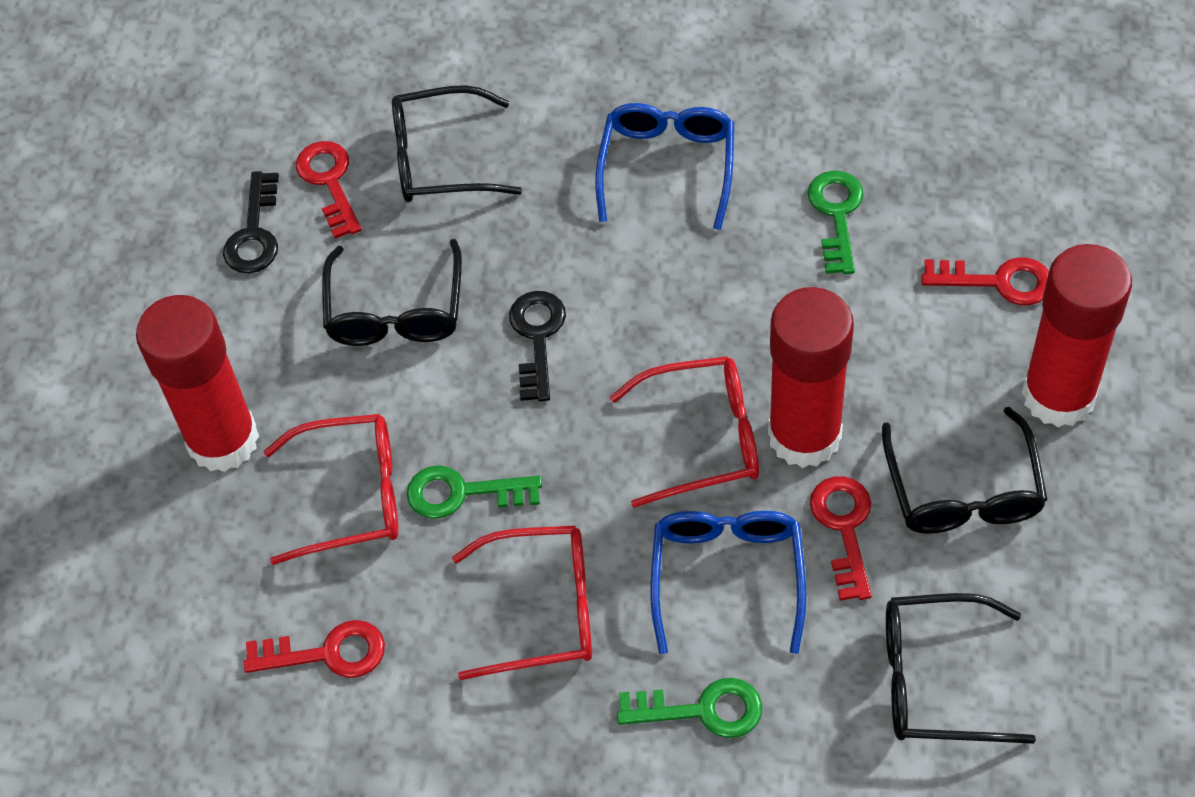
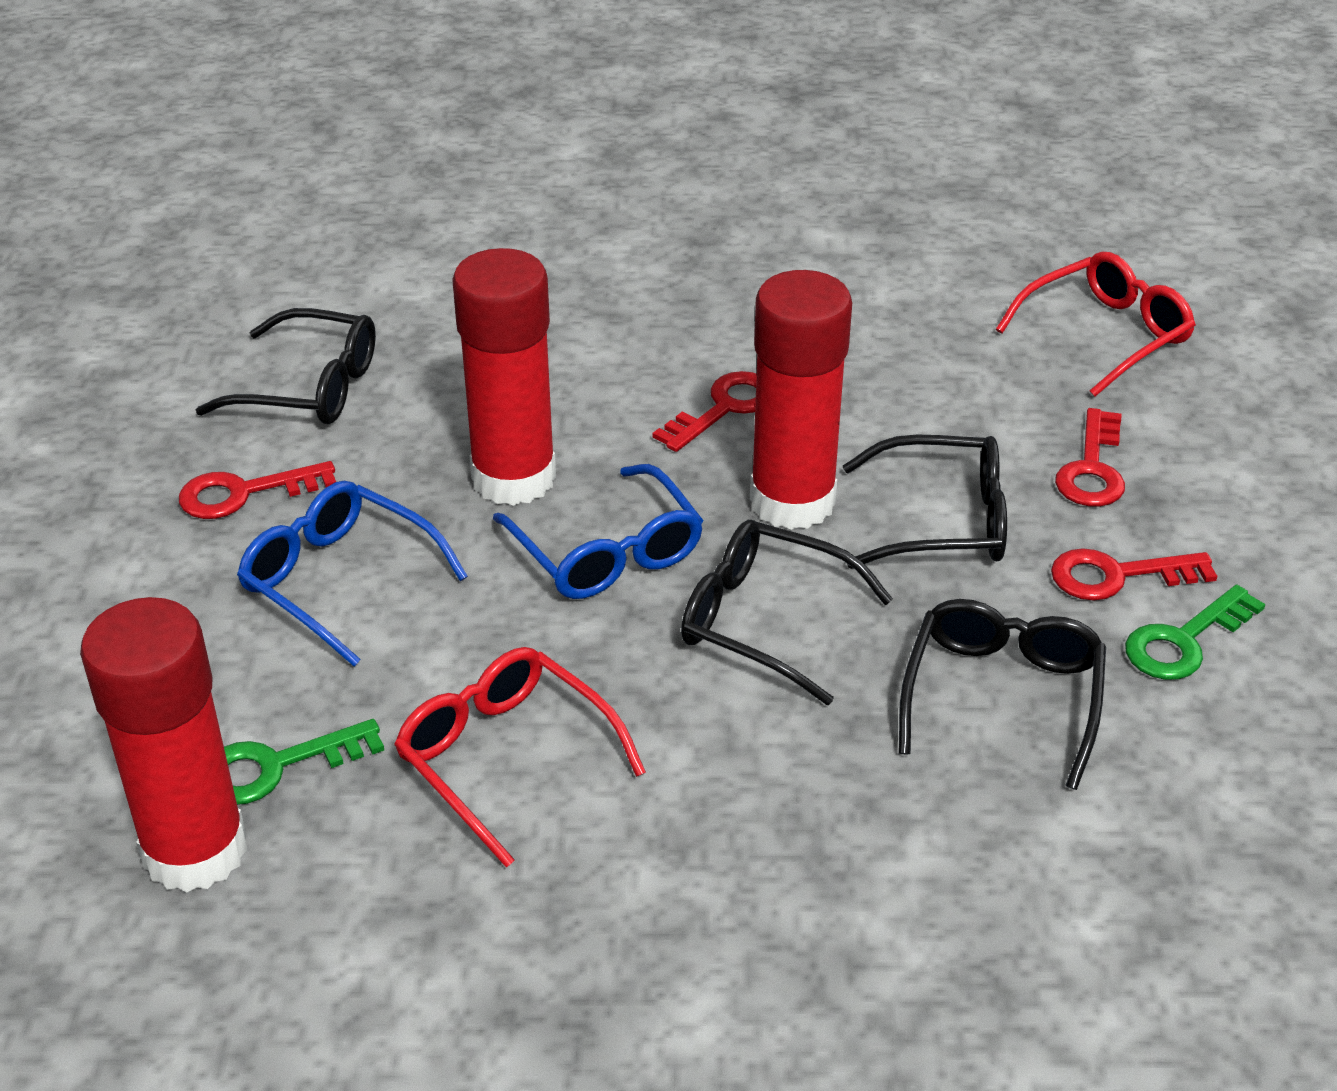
black key: 2 -> 0
green key: 3 -> 2
red glasses: 3 -> 2

